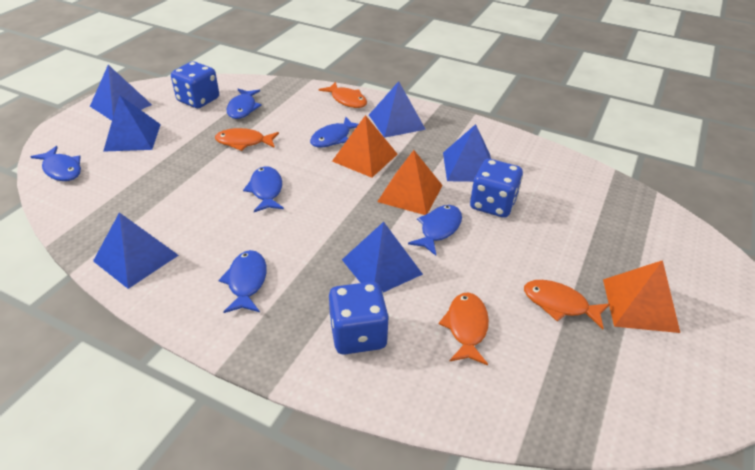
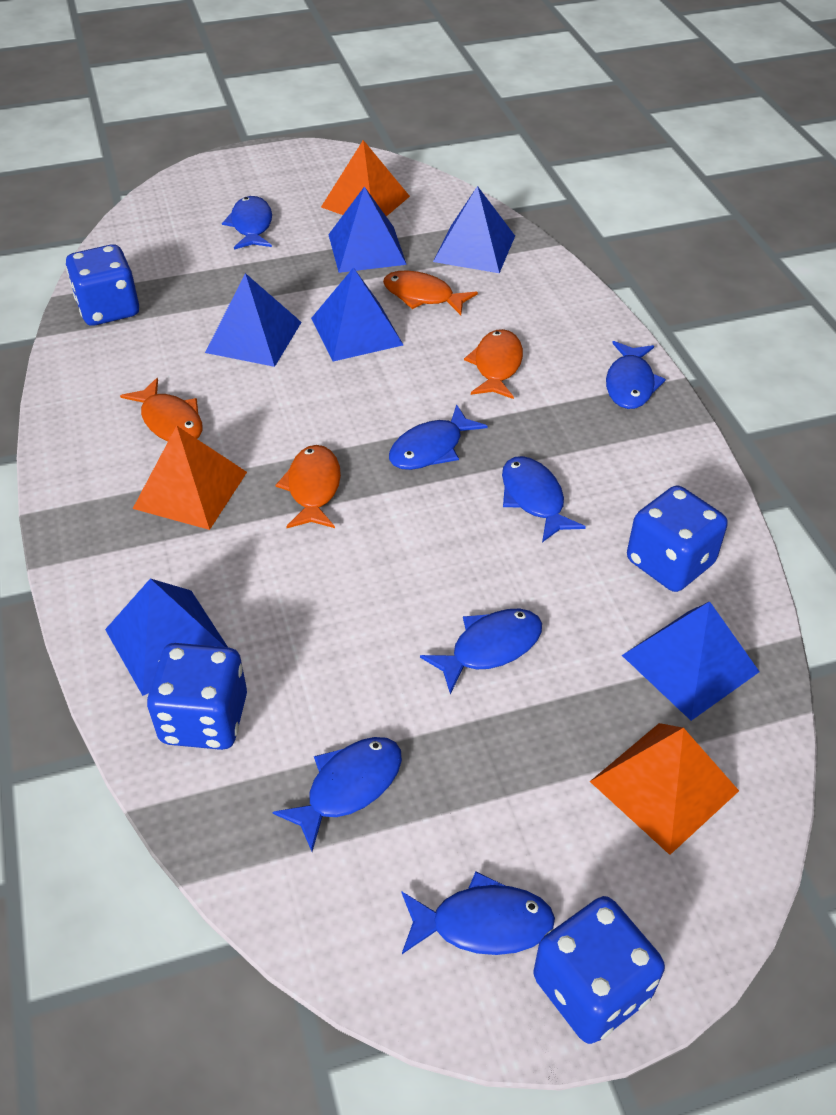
blue dice: 3 -> 4
blue fish: 6 -> 7

